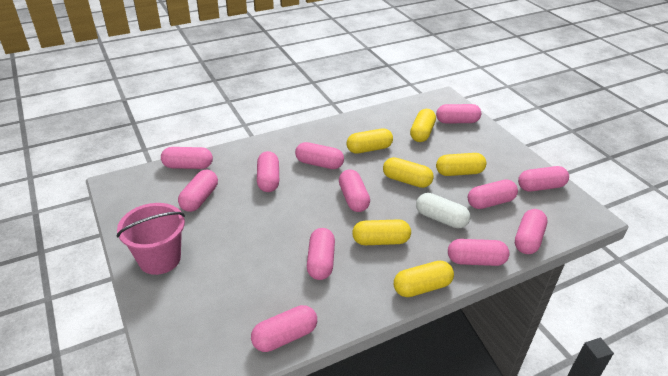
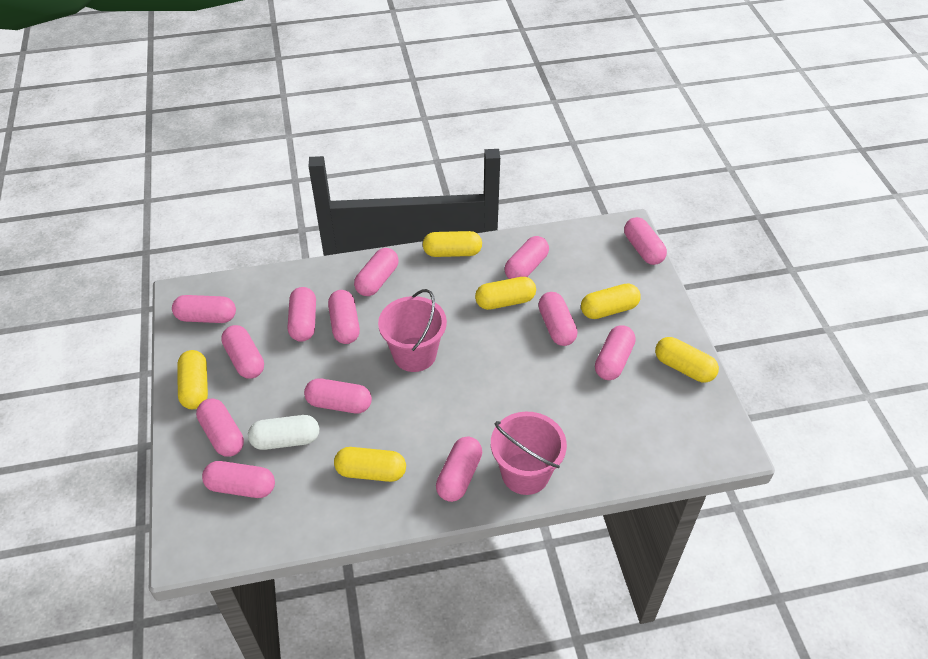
pink bucket: 1 -> 2
pink capsule: 12 -> 13

